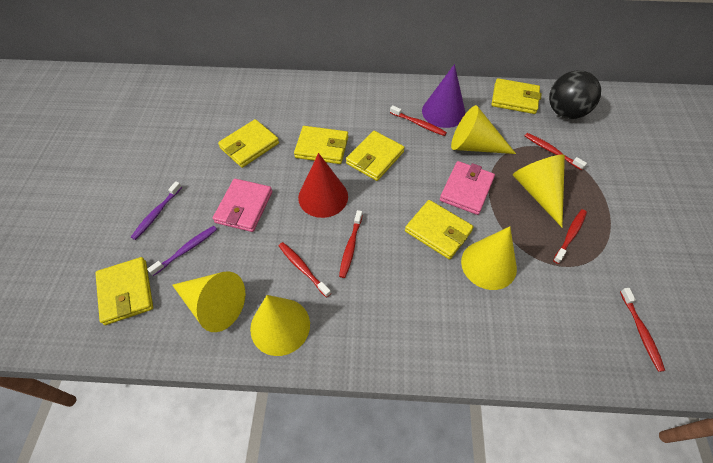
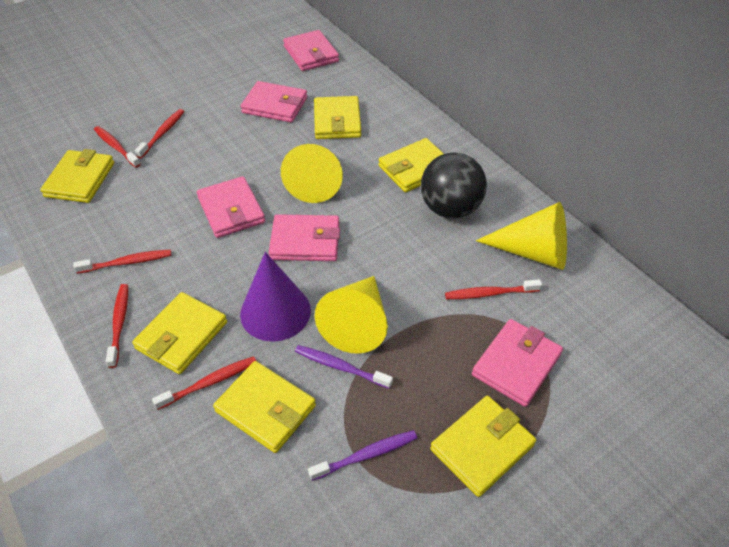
pink wallet: 2 -> 5
red cone: 1 -> 0
yellow cone: 5 -> 3

